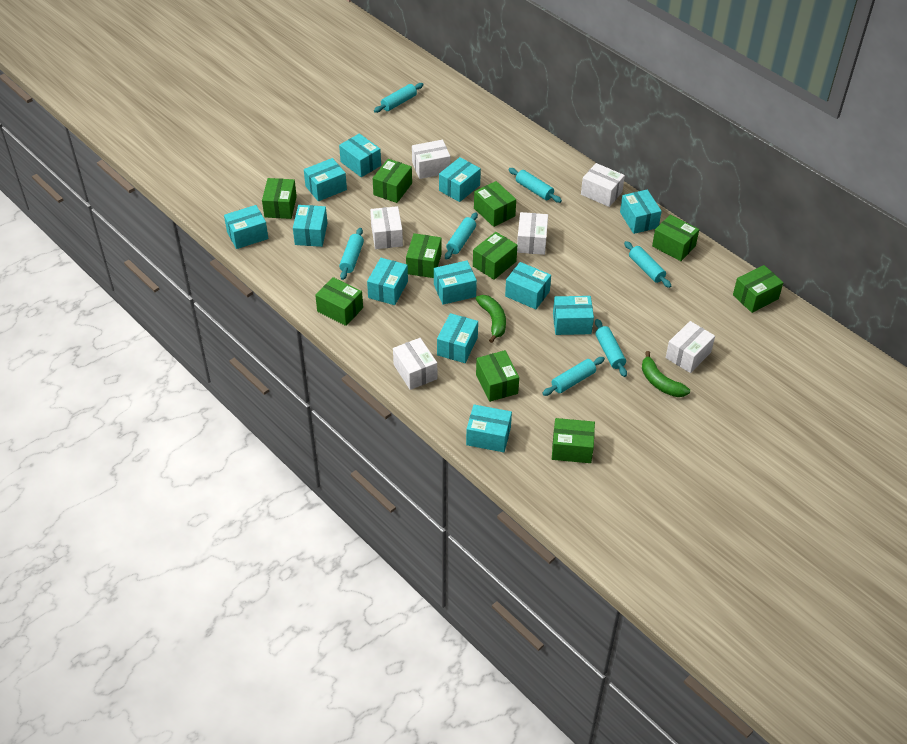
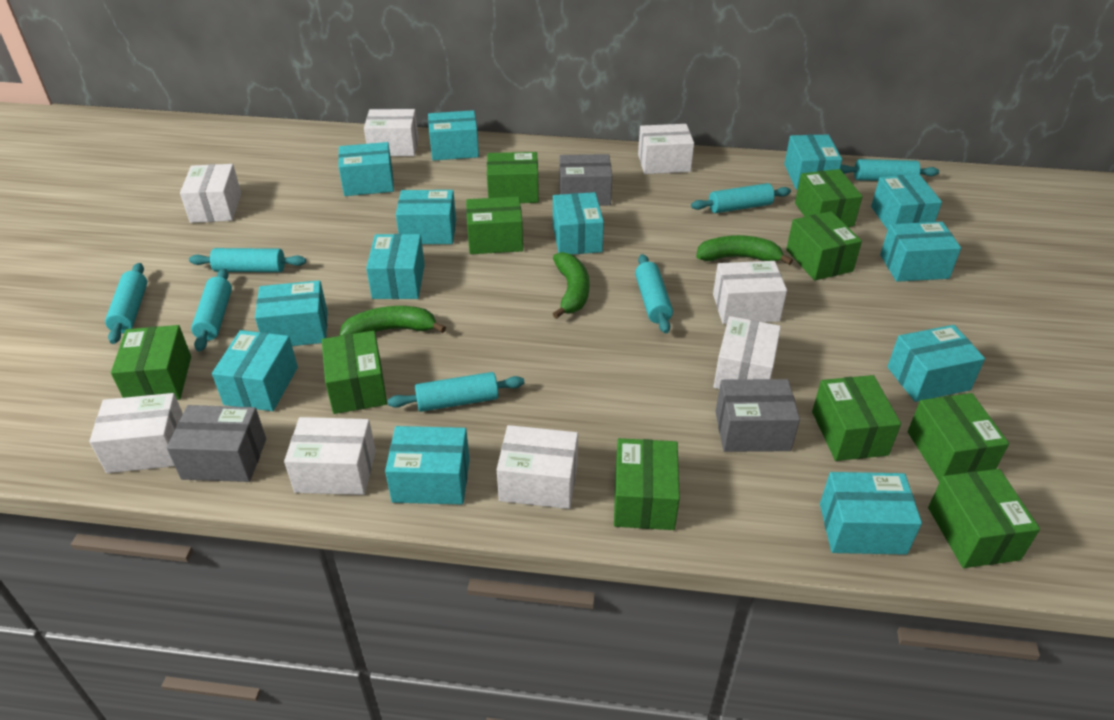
green banana: 2 -> 3
grey box: 0 -> 3
turquoise box: 12 -> 13
white box: 6 -> 8

